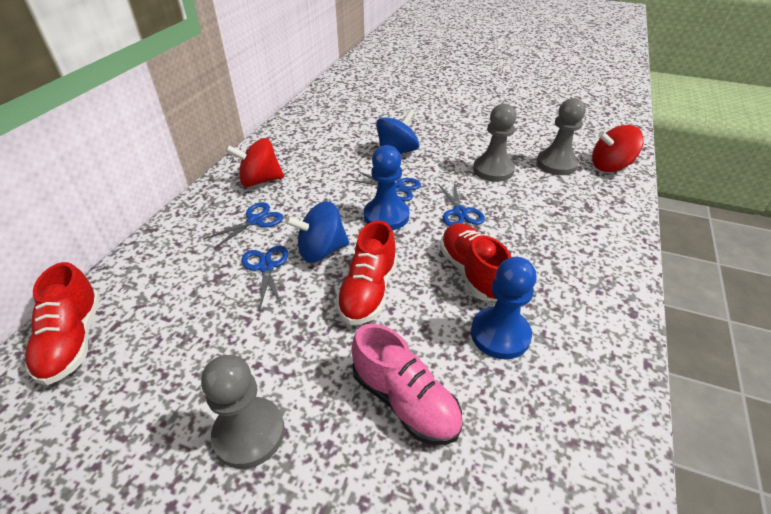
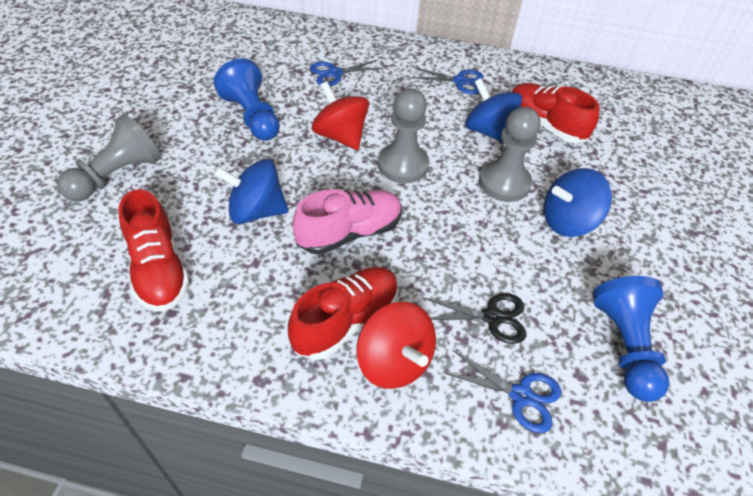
black scissors: 0 -> 1
blue scissors: 4 -> 3
blue spinning top: 2 -> 3

